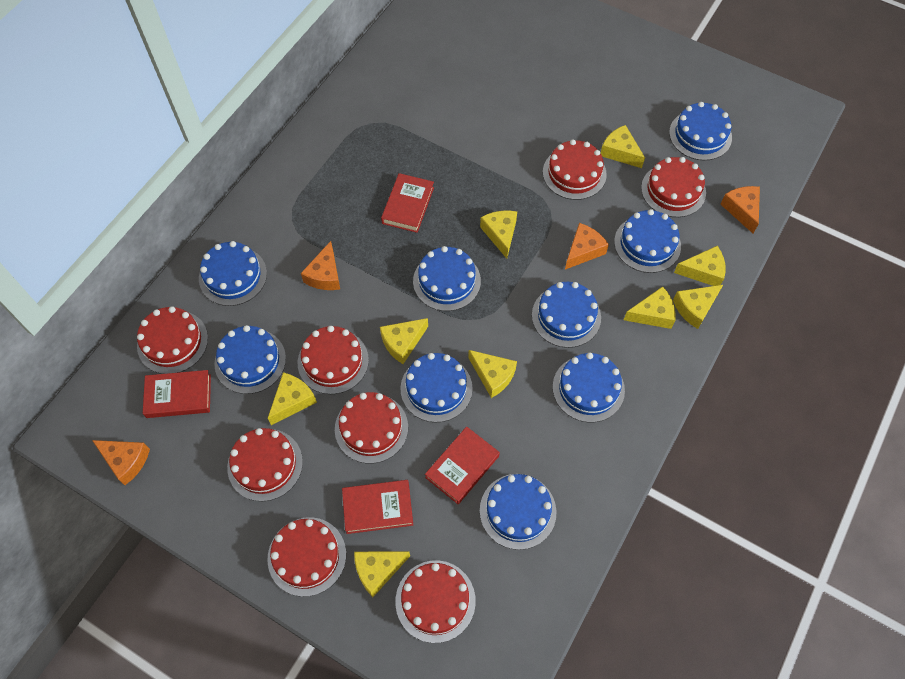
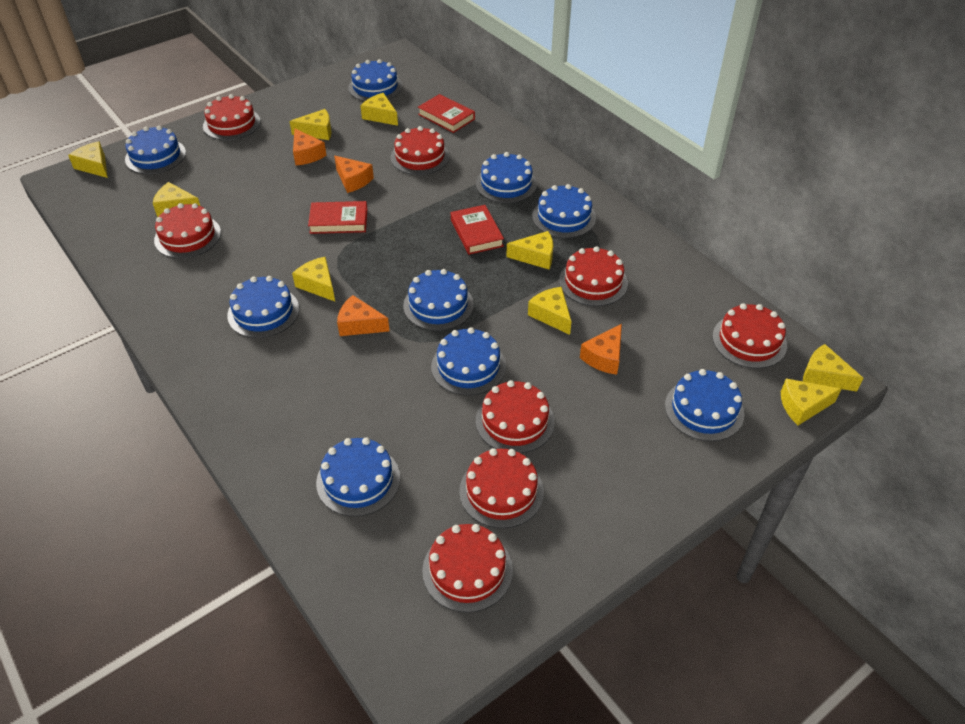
red book: 4 -> 3

